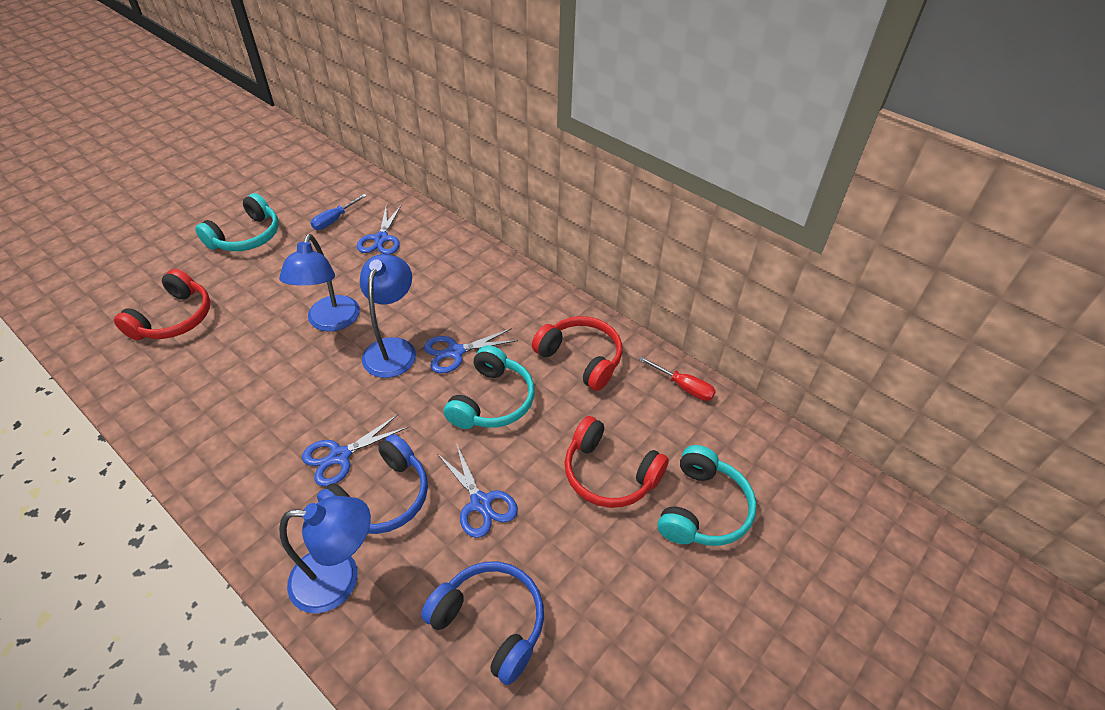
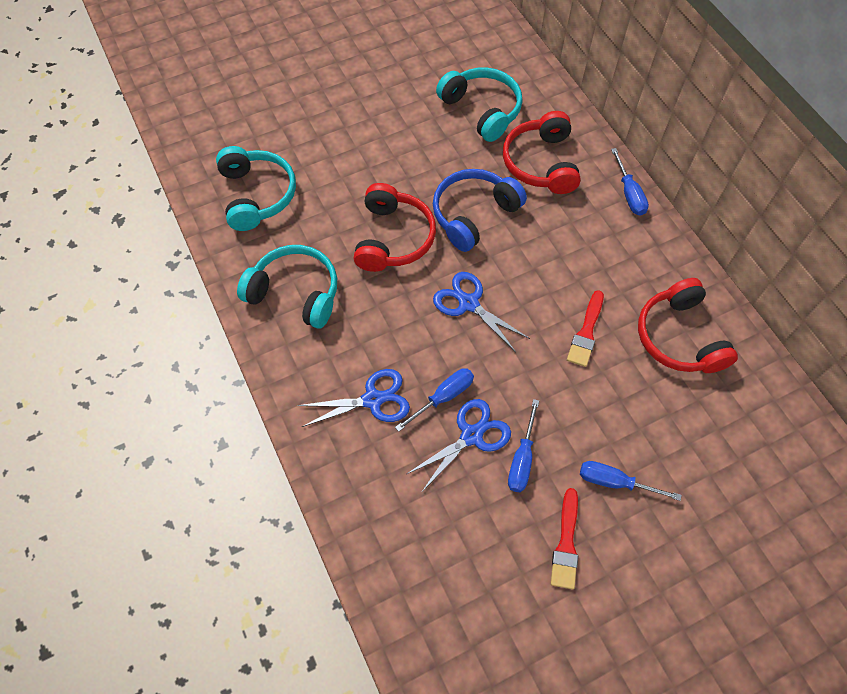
blue headphones: 2 -> 1
blue lamp: 3 -> 0
blue scissors: 4 -> 3
blue screwdriver: 1 -> 4
red brush: 0 -> 2
red screwdriver: 1 -> 0

